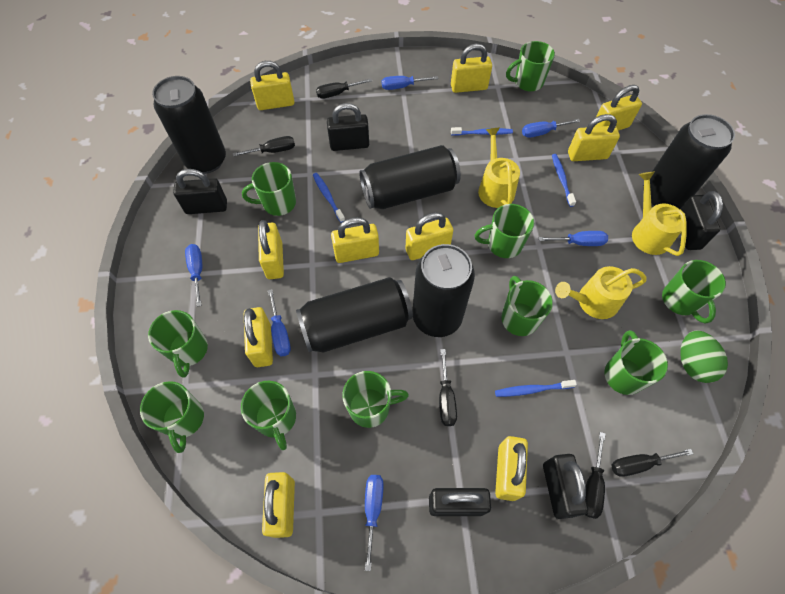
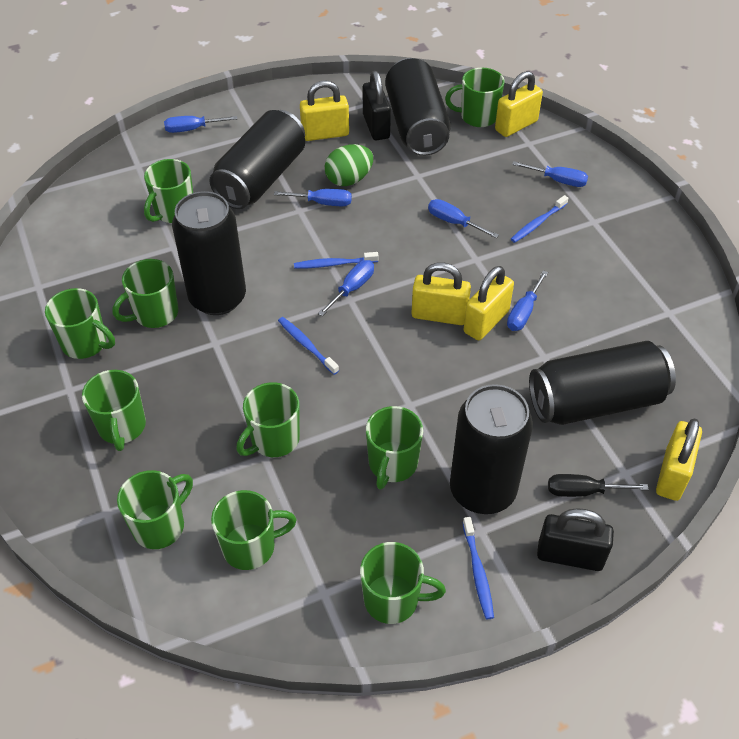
black padlock: 5 -> 2
black screwdriver: 5 -> 1
yellow padlock: 10 -> 5
yellow watering can: 3 -> 0

